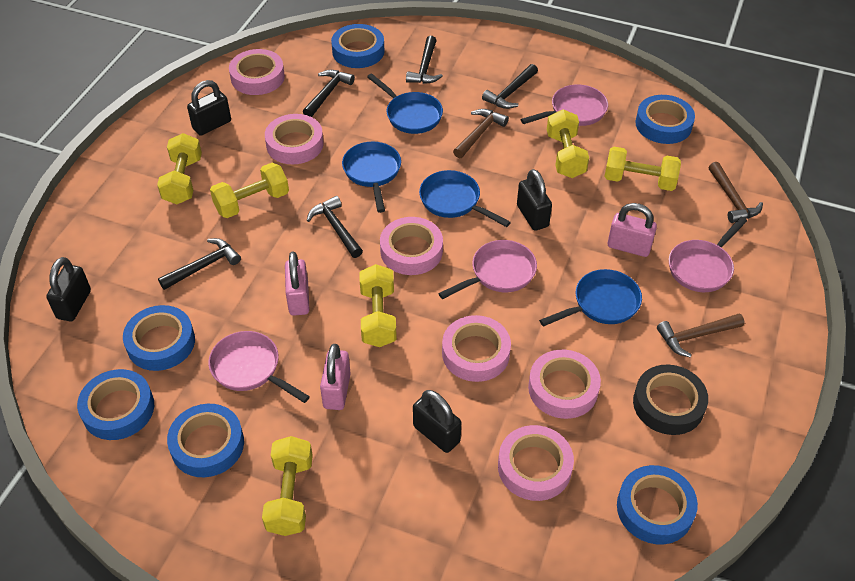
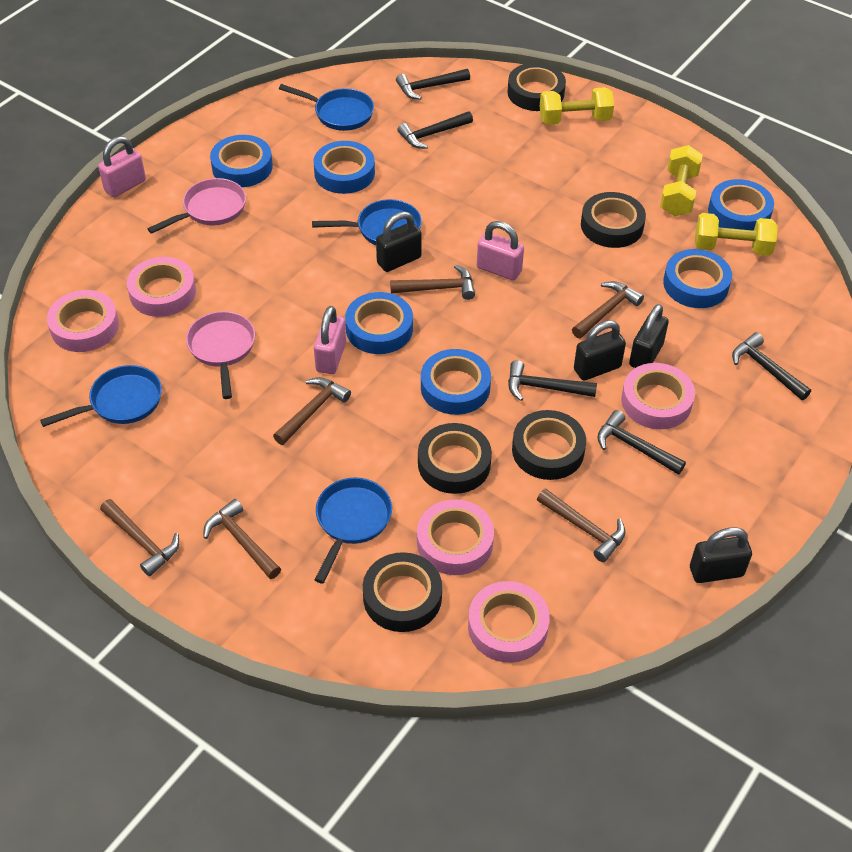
black tape: 1 -> 5
brown hammer: 3 -> 6
pink pan: 4 -> 2
pink tape: 6 -> 5
yellow dumbbell: 6 -> 3

